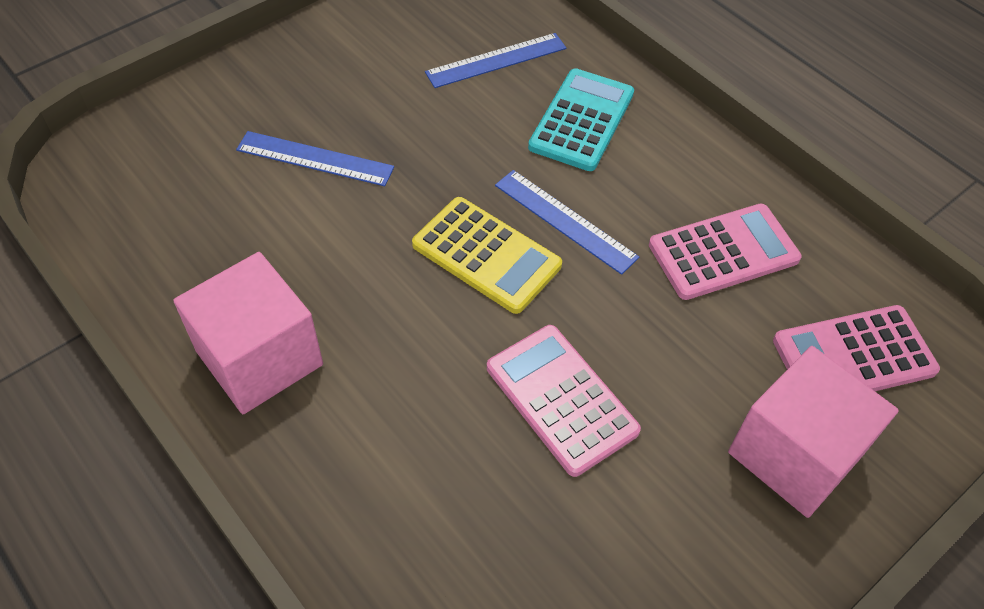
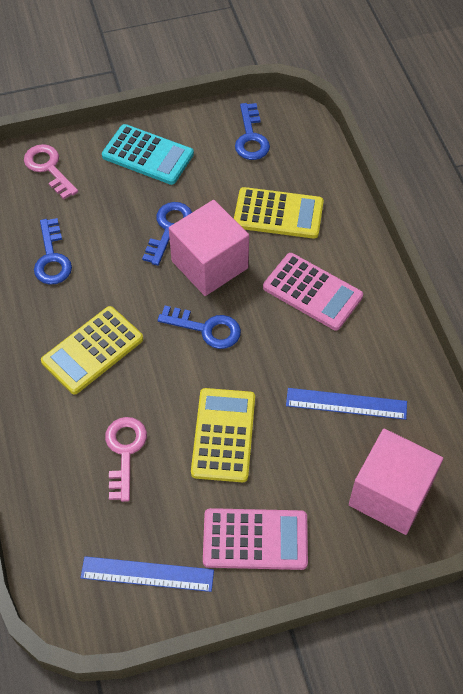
blue key: 0 -> 4
blue ruler: 3 -> 2
pink calculator: 3 -> 2
pink key: 0 -> 2
yellow calculator: 1 -> 3

